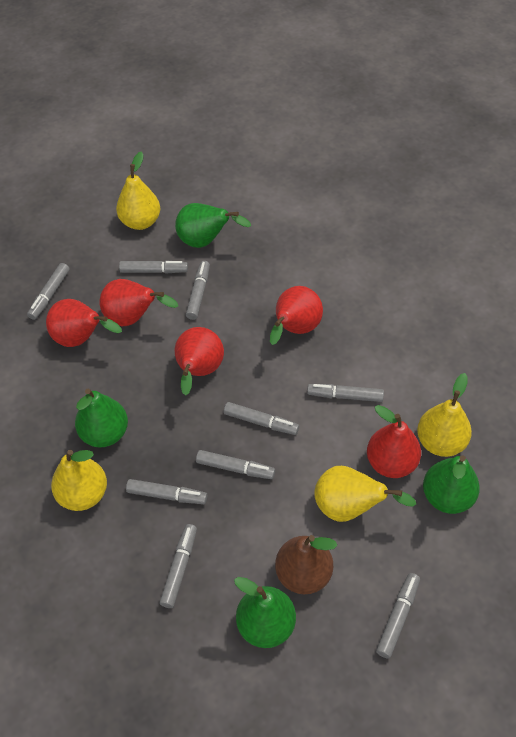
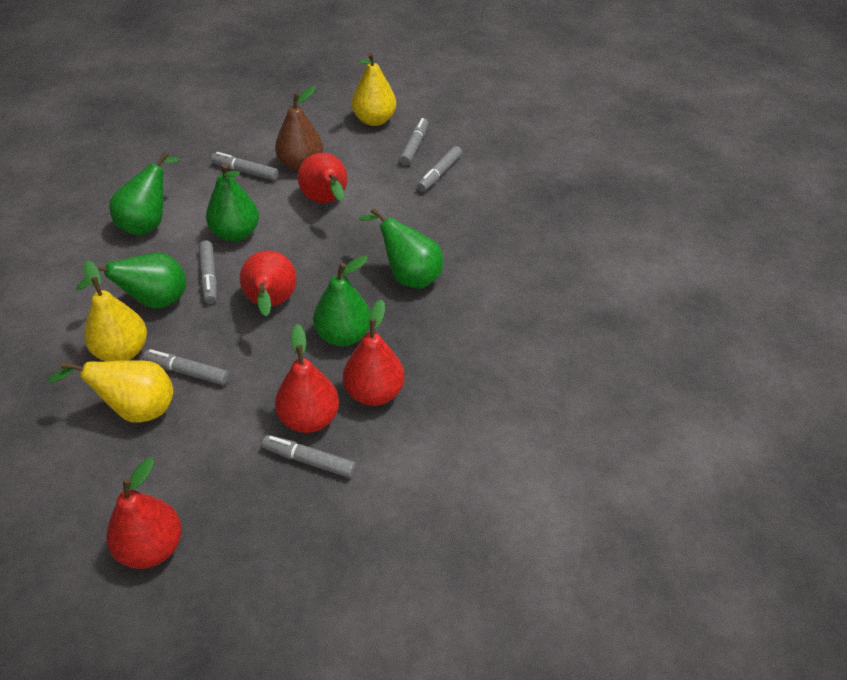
green pear: 4 -> 5
grey marker: 9 -> 6
yellow pear: 4 -> 3

